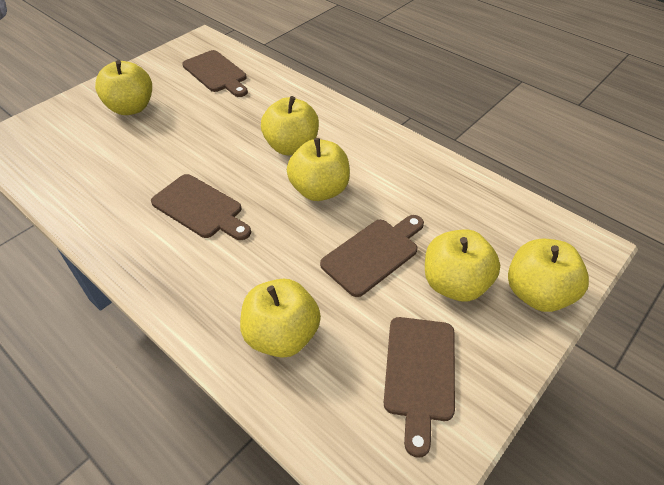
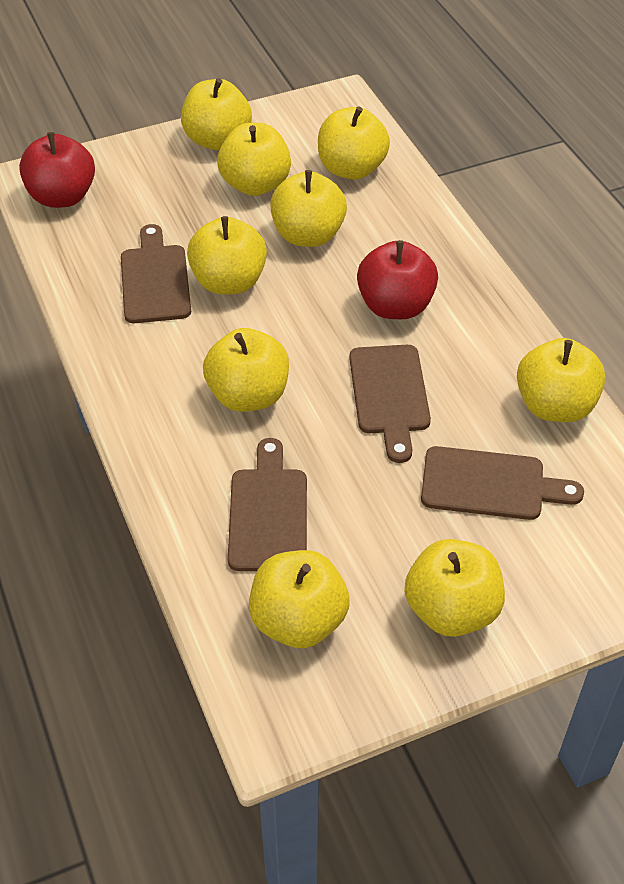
red apple: 0 -> 2
yellow apple: 6 -> 9

